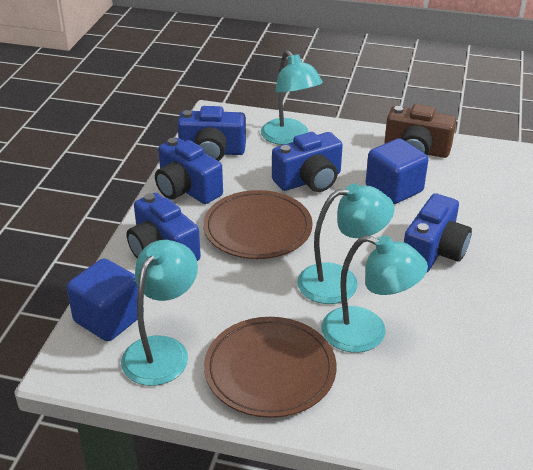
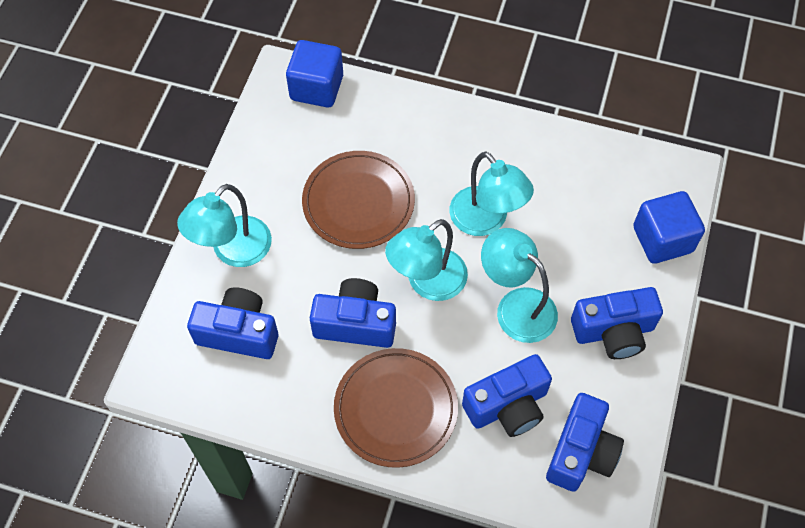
brown camera: 1 -> 0

